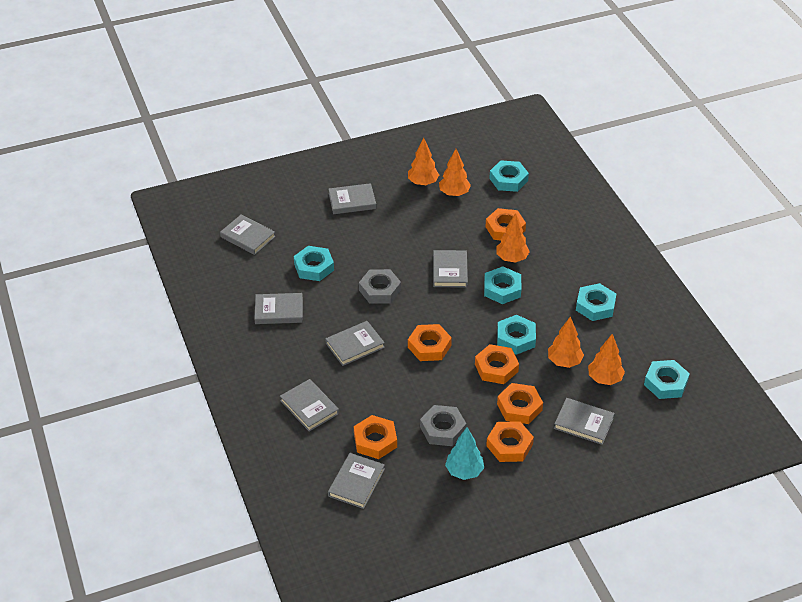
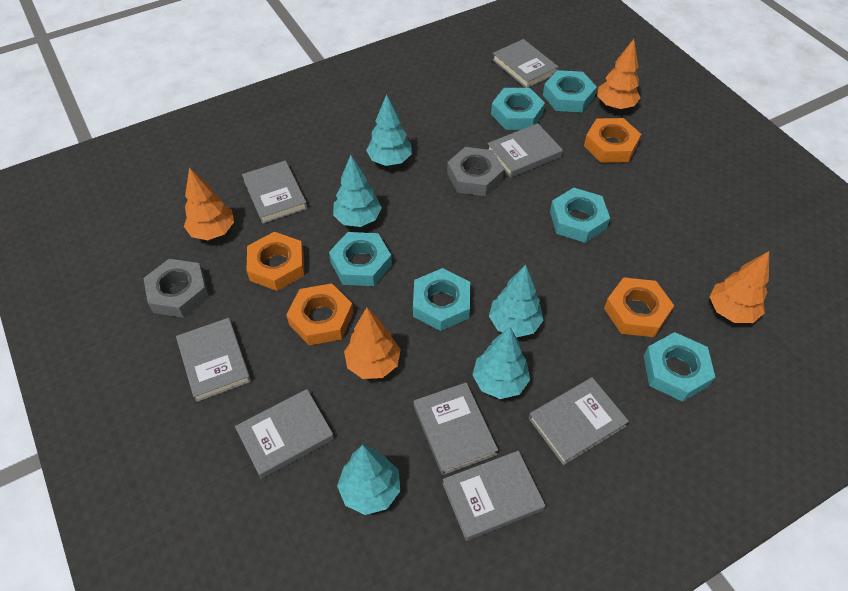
orange nut: 6 -> 4
orange tree: 5 -> 4
turquoise tree: 1 -> 5

